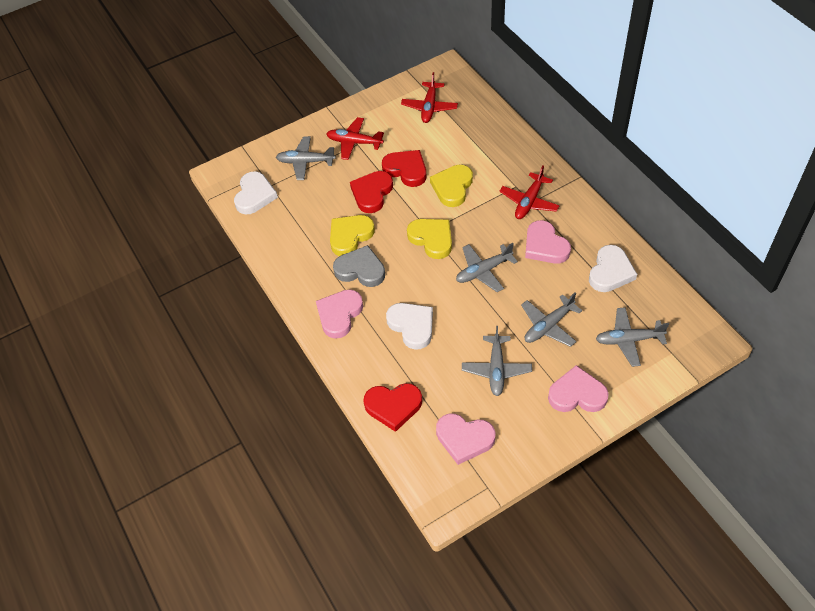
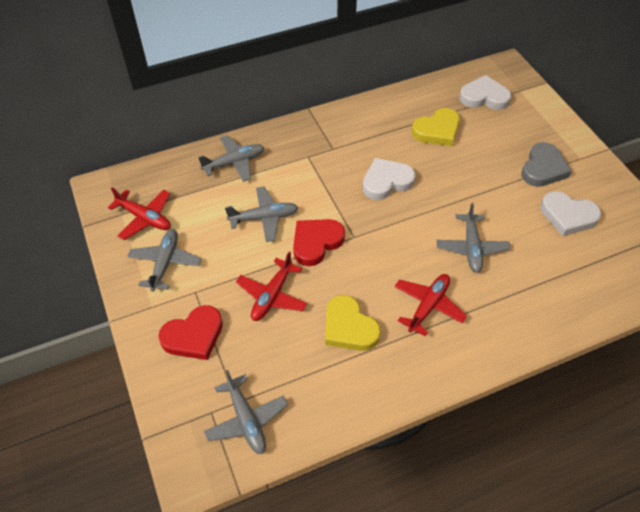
pink heart: 4 -> 0
red heart: 3 -> 2
yellow heart: 3 -> 2

